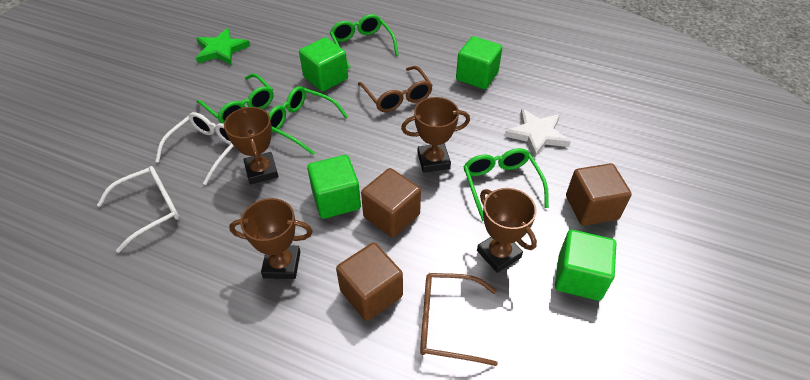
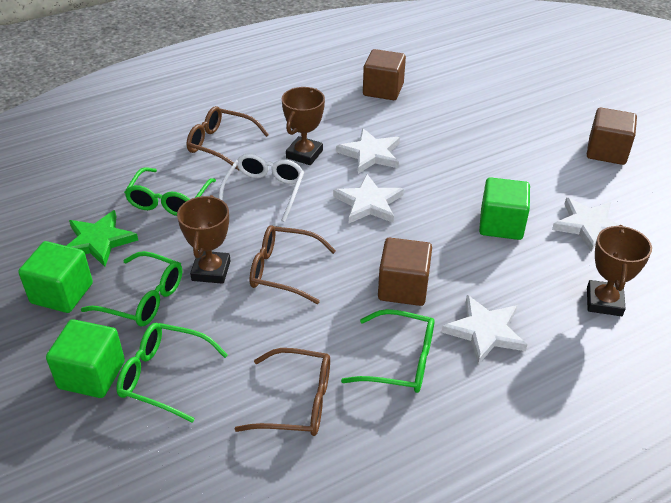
brown glasses: 2 -> 3
brown trophy: 4 -> 3
green cube: 4 -> 3
white glasses: 2 -> 1
white star: 1 -> 4

